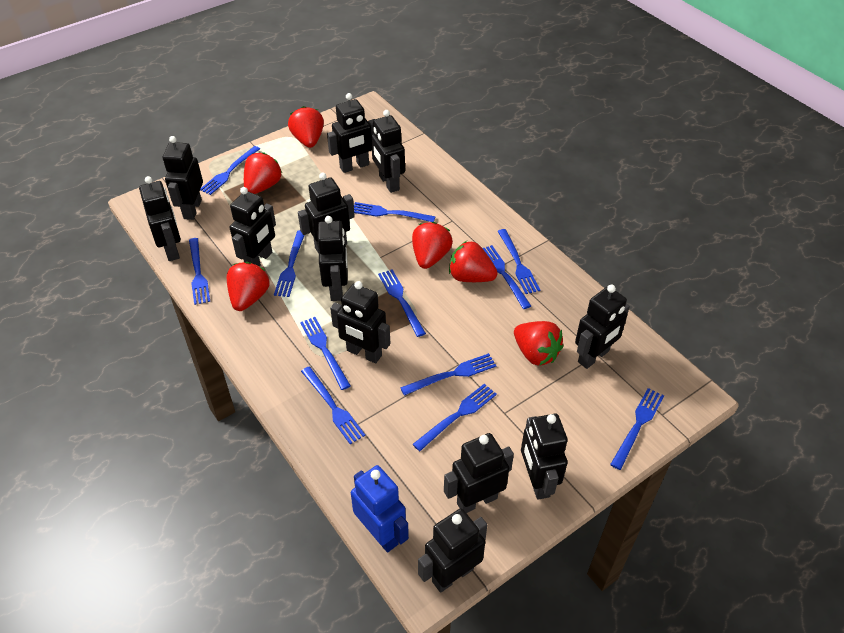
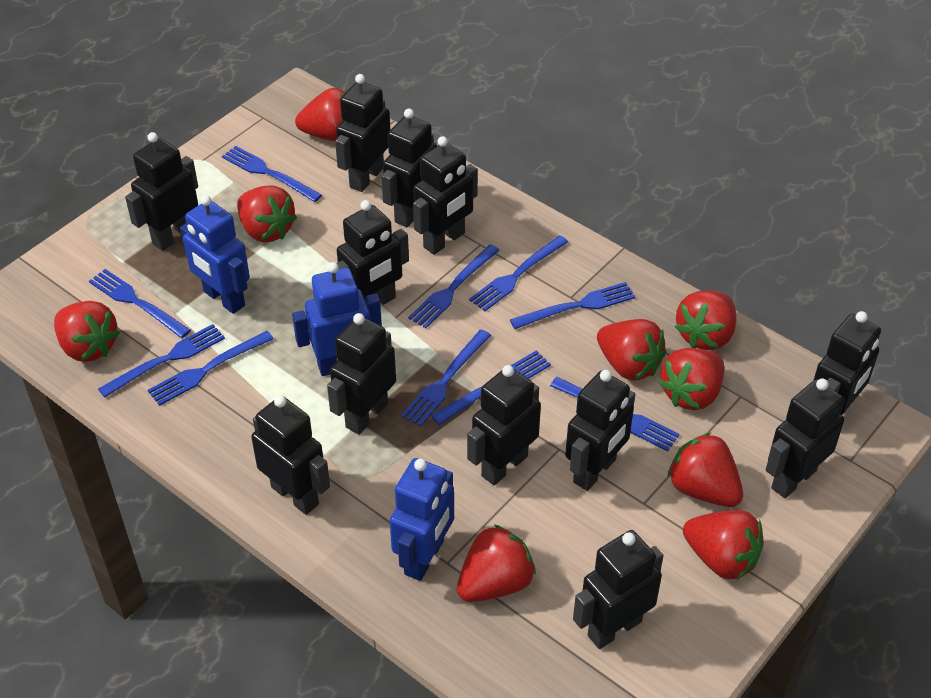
blue fork: 12 -> 10
blue robot: 1 -> 3
red strawberry: 6 -> 9

